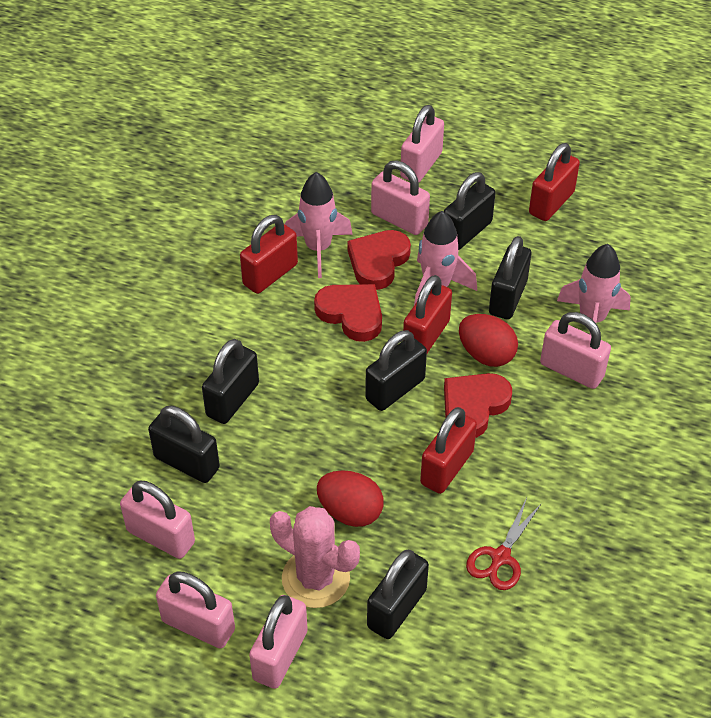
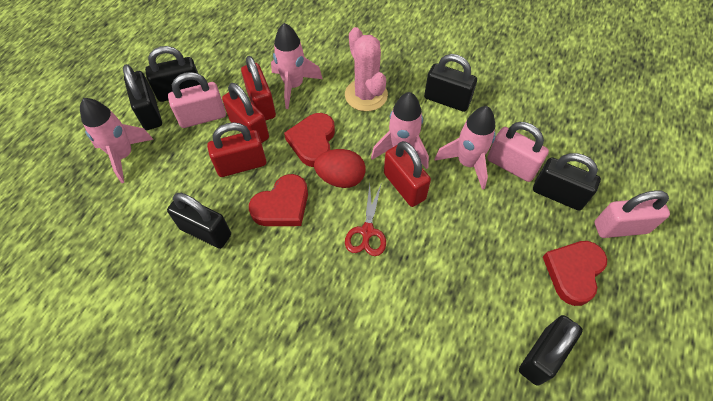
pink padlock: 6 -> 3
pink rocket: 3 -> 4
red egg: 2 -> 1

